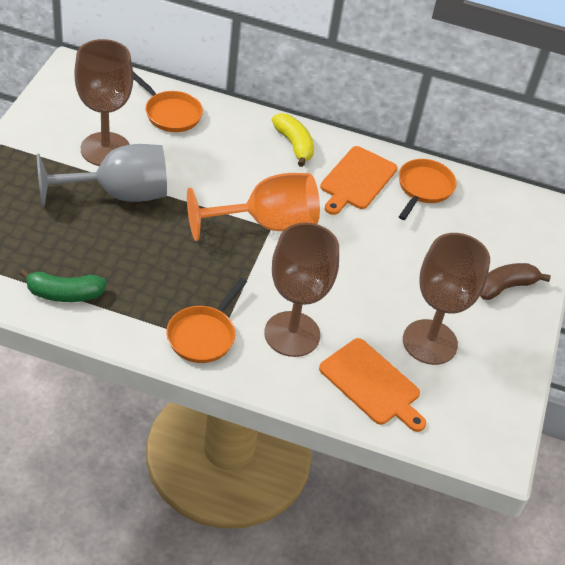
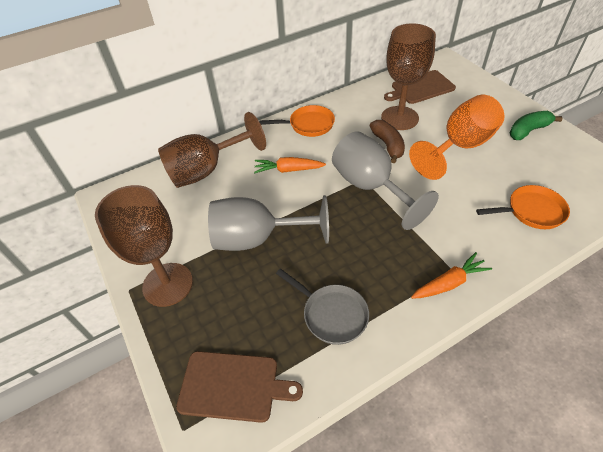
brown cutting board: 0 -> 2
grey goblet: 1 -> 2
grey pan: 0 -> 1
orange carrot: 0 -> 2
orange cutting board: 2 -> 0
orange pan: 3 -> 2
yellow banana: 1 -> 0

